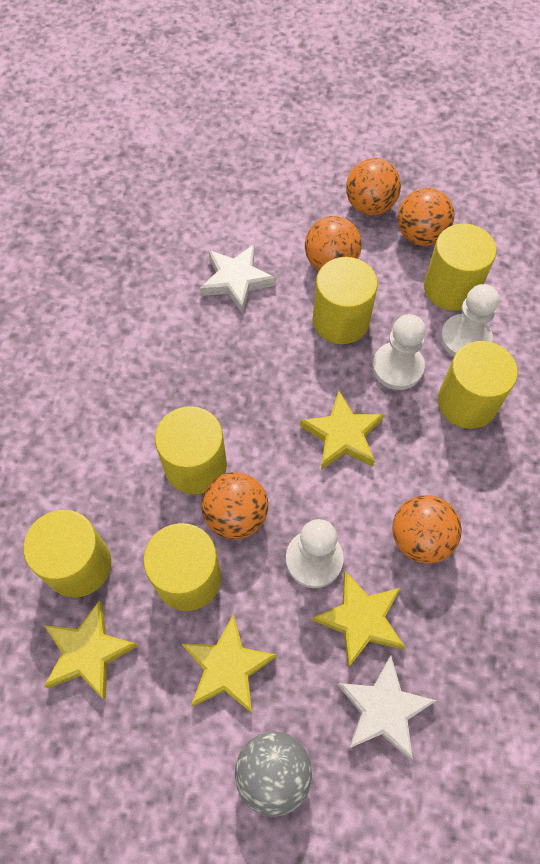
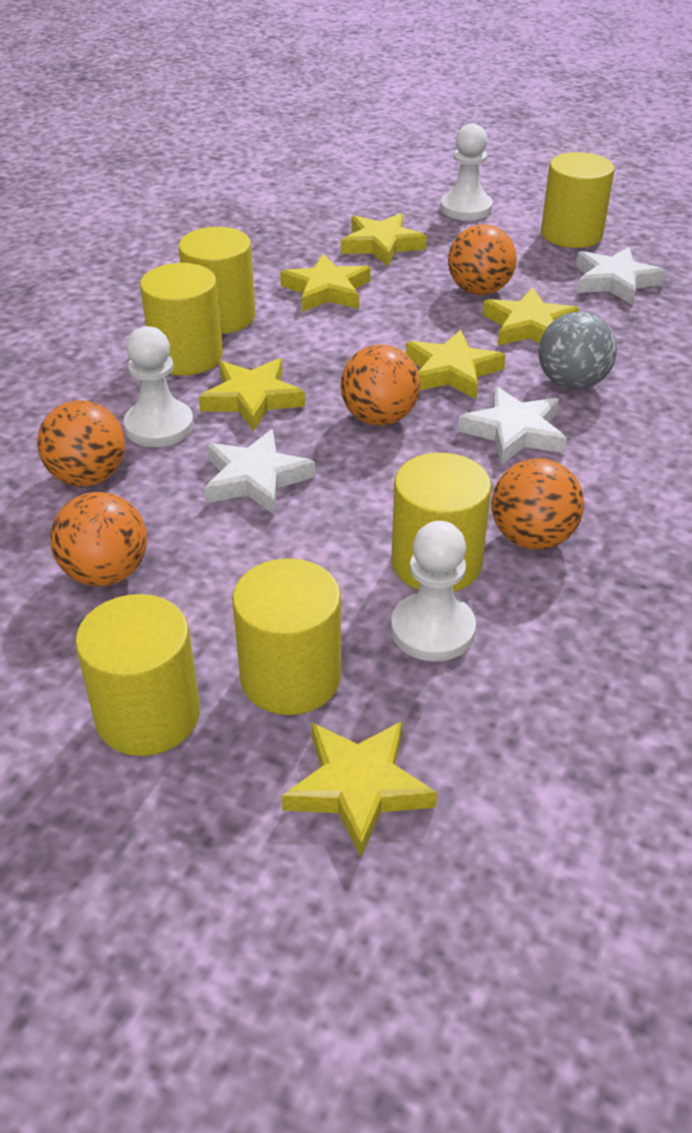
white star: 2 -> 3
yellow star: 4 -> 6

